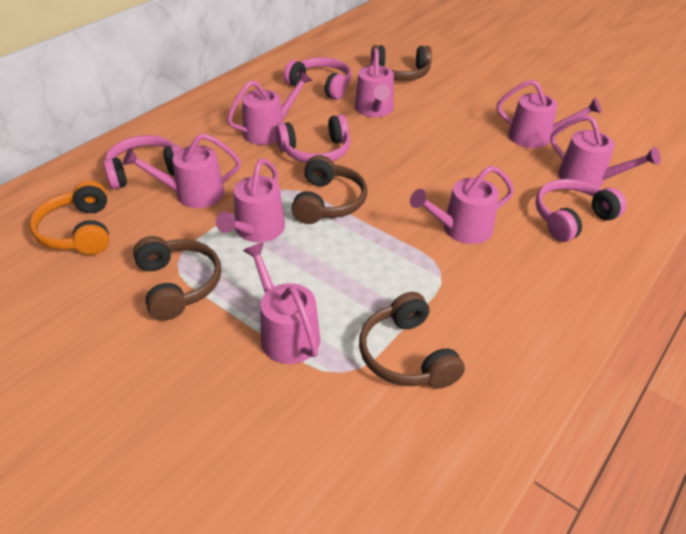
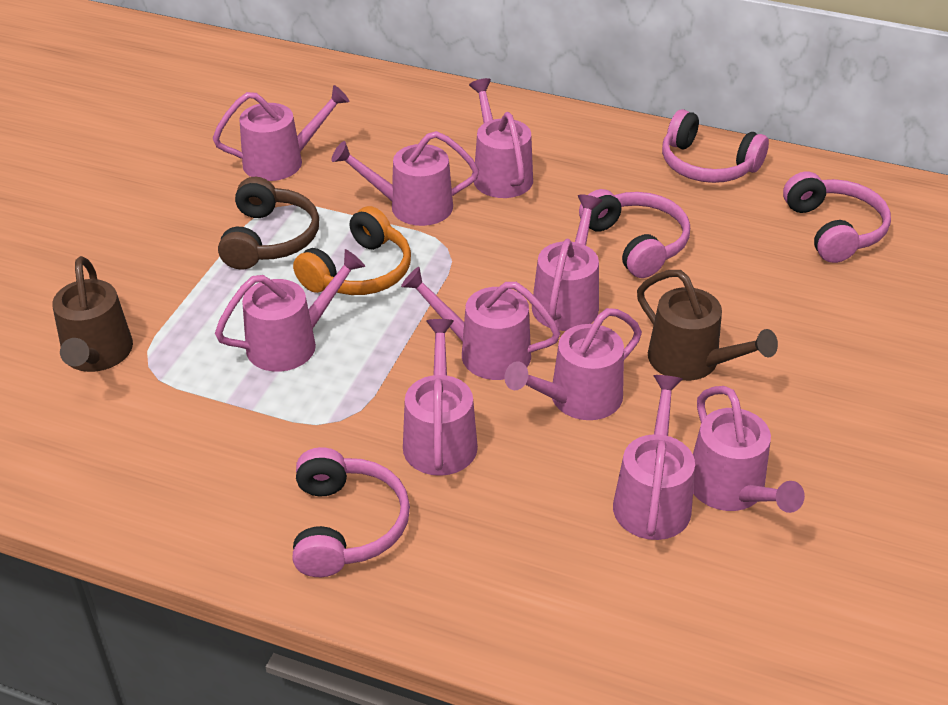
brown headphones: 4 -> 1
brown watering can: 0 -> 2
pink watering can: 8 -> 10

